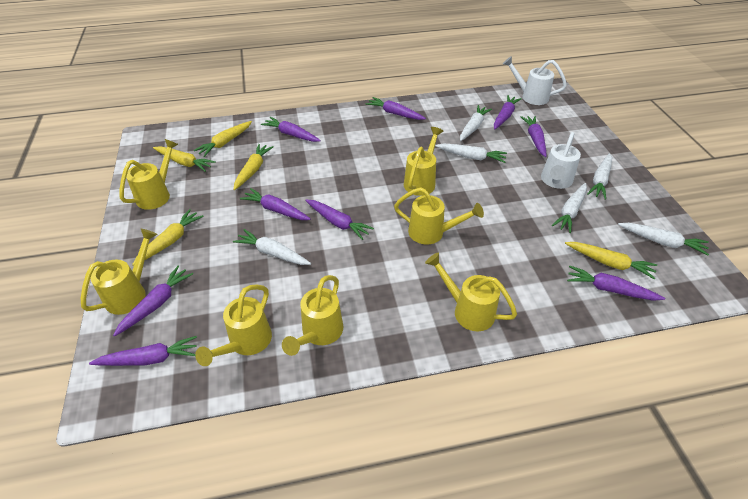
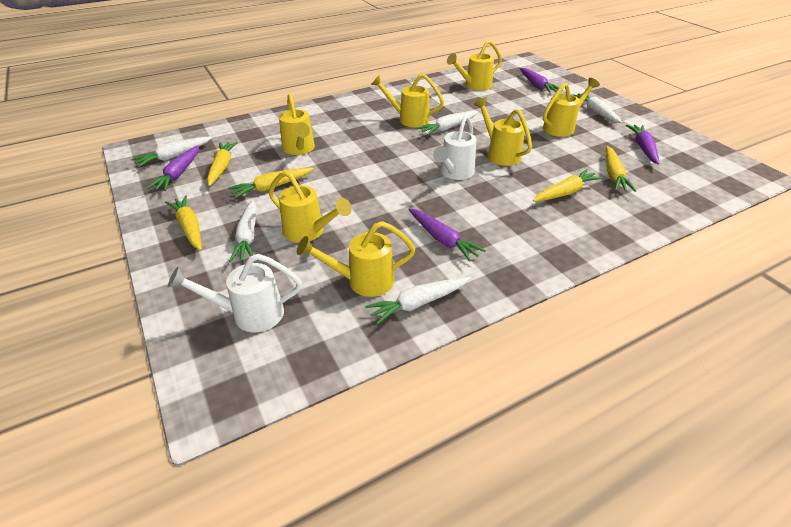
purple carrot: 9 -> 4
white carrot: 6 -> 5

